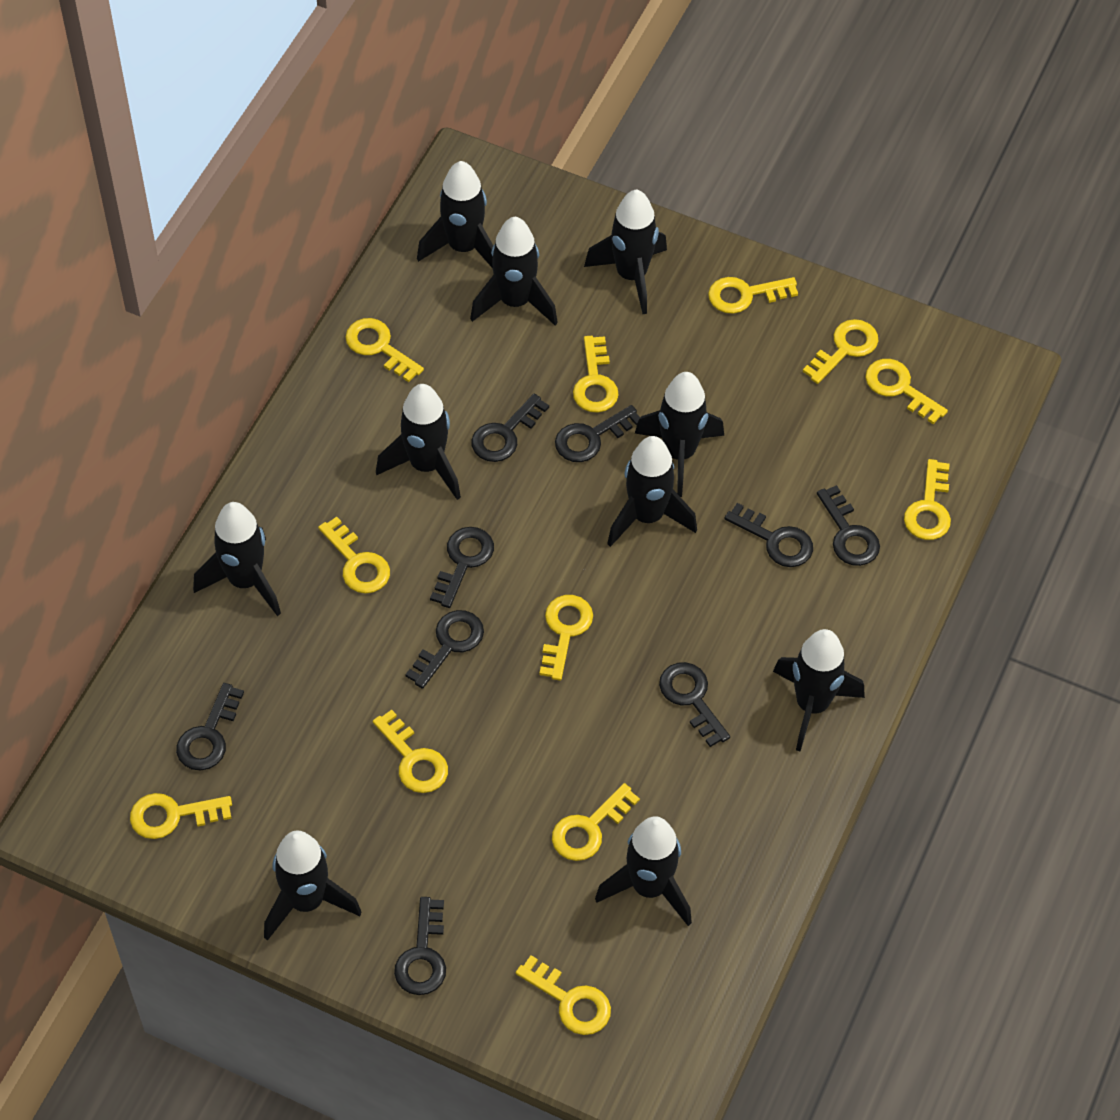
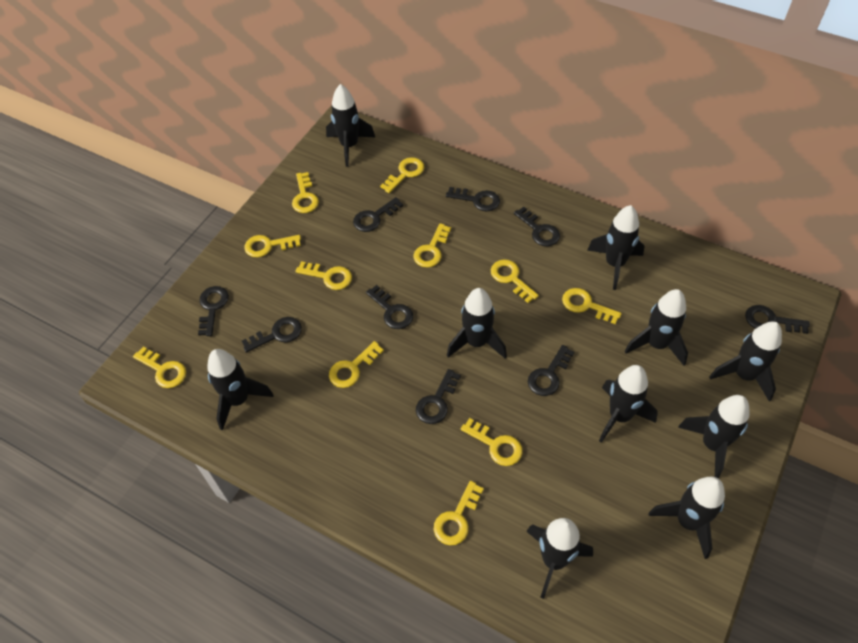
yellow key: 12 -> 11

